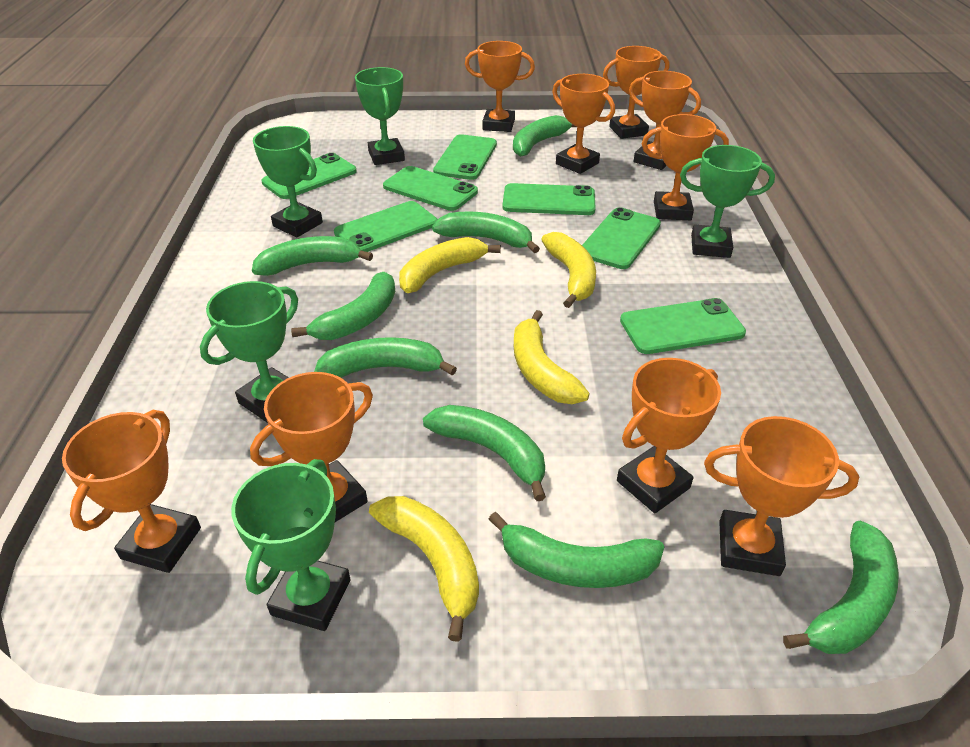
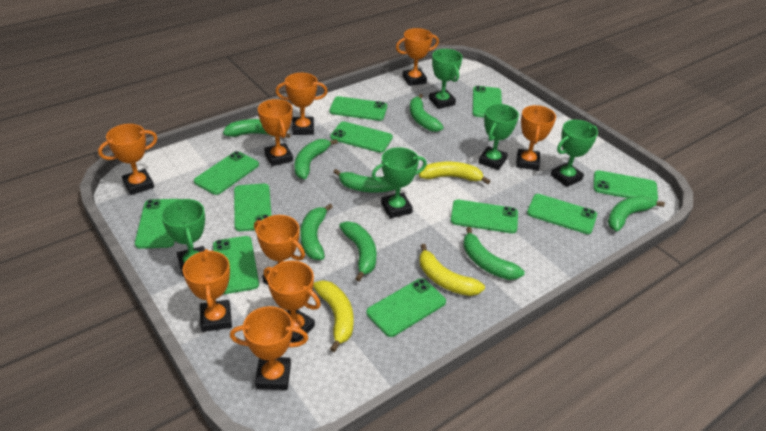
green phone: 7 -> 11
yellow banana: 4 -> 3

